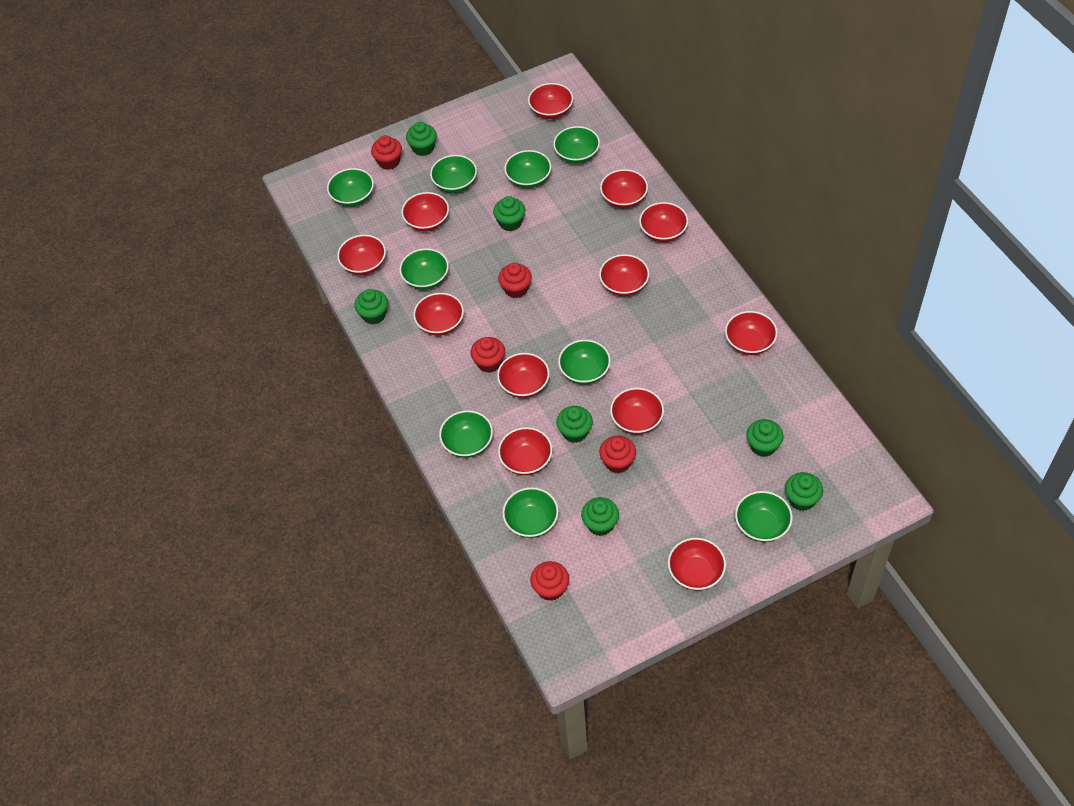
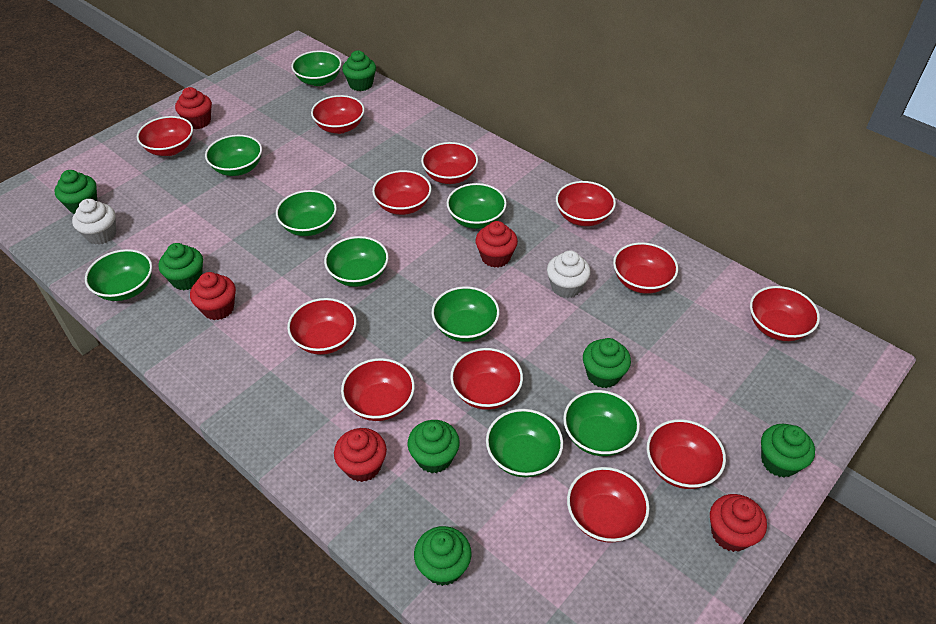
white cupcake: 0 -> 2

